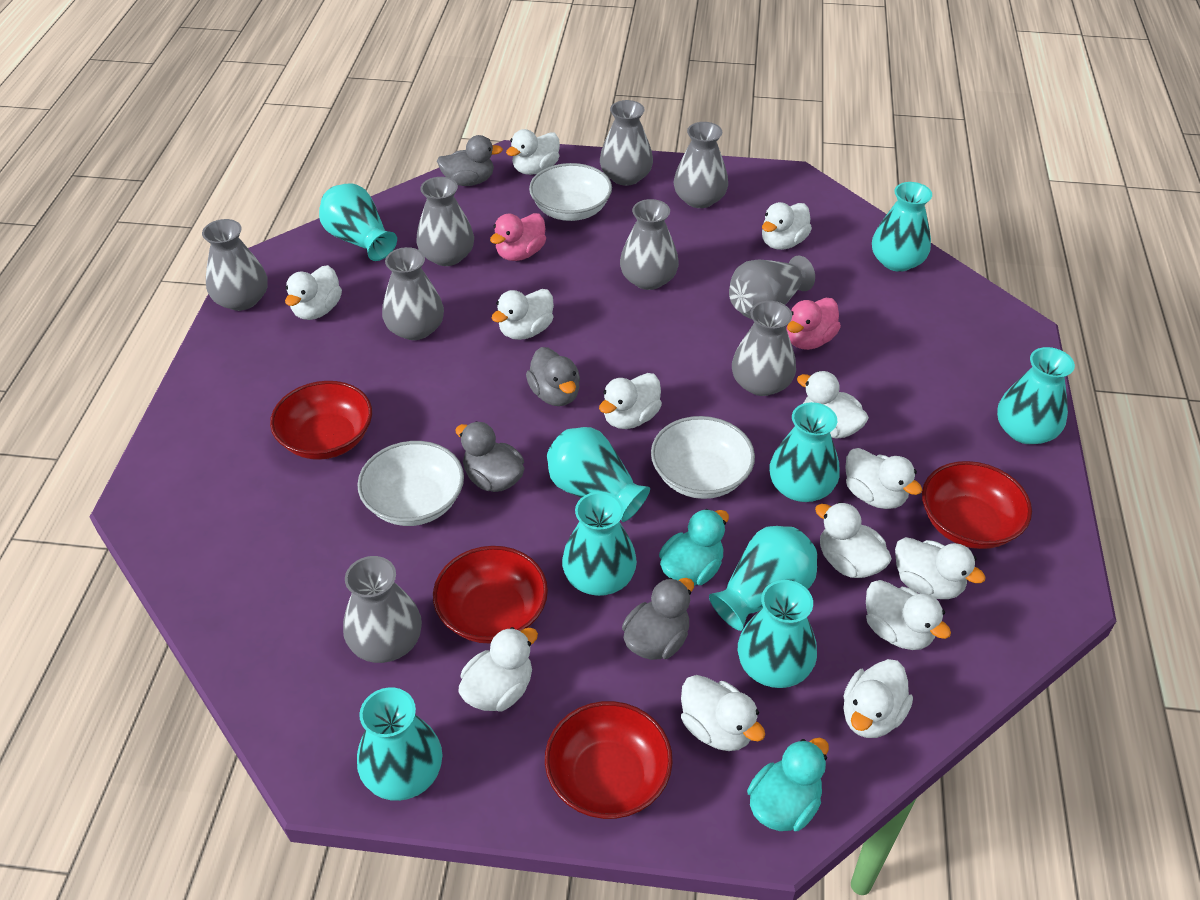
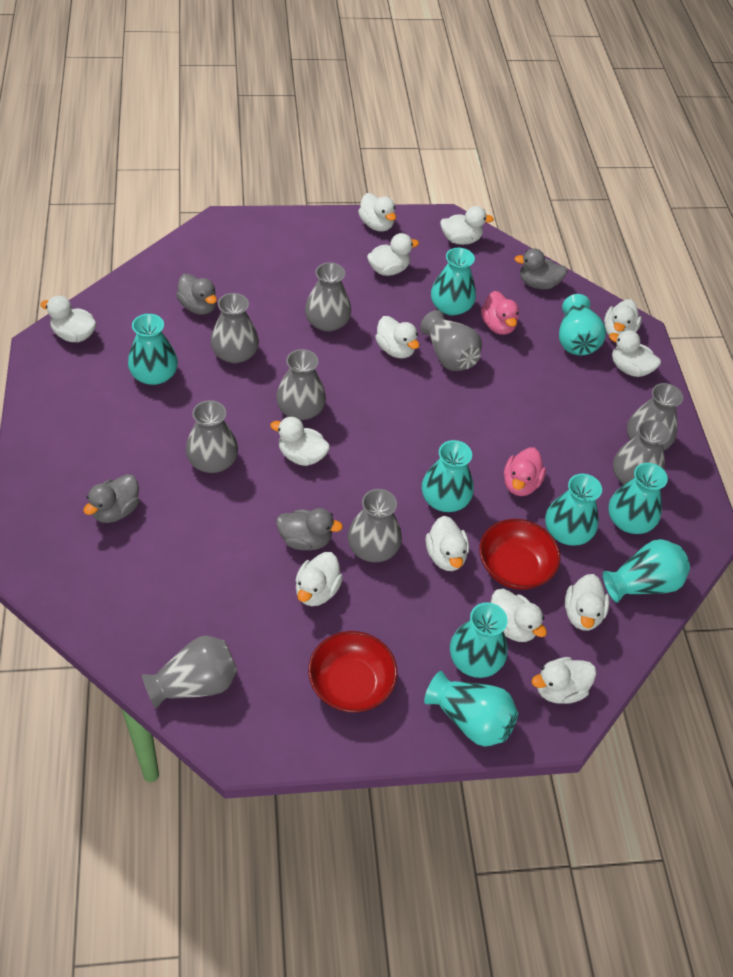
red bowl: 4 -> 2
turquoise duck: 2 -> 0
white bowl: 3 -> 0

